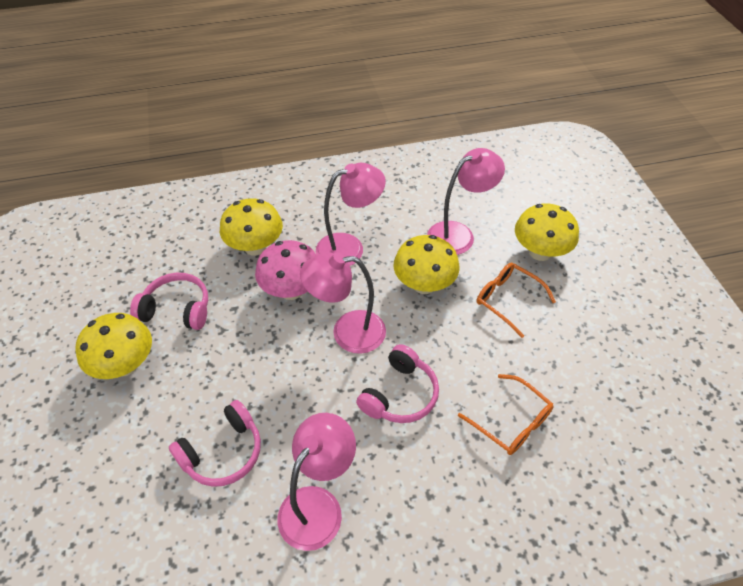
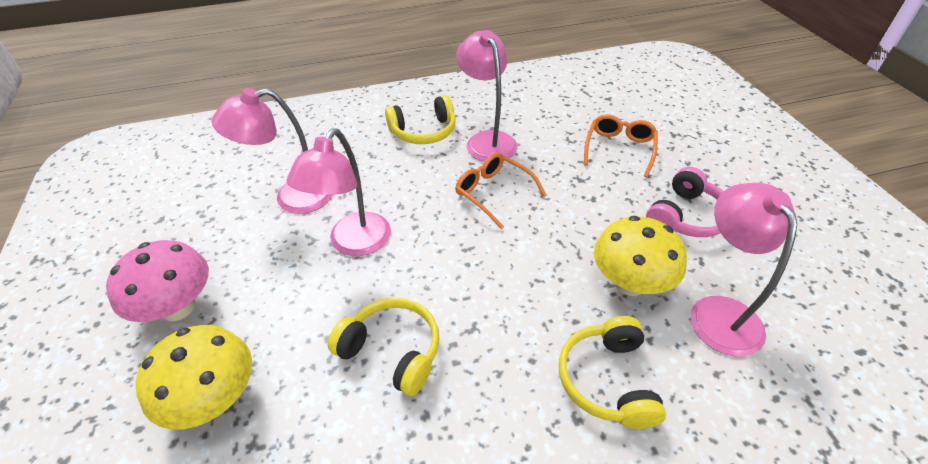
pink headphones: 3 -> 1
yellow headphones: 0 -> 3
yellow mushroom: 4 -> 2

